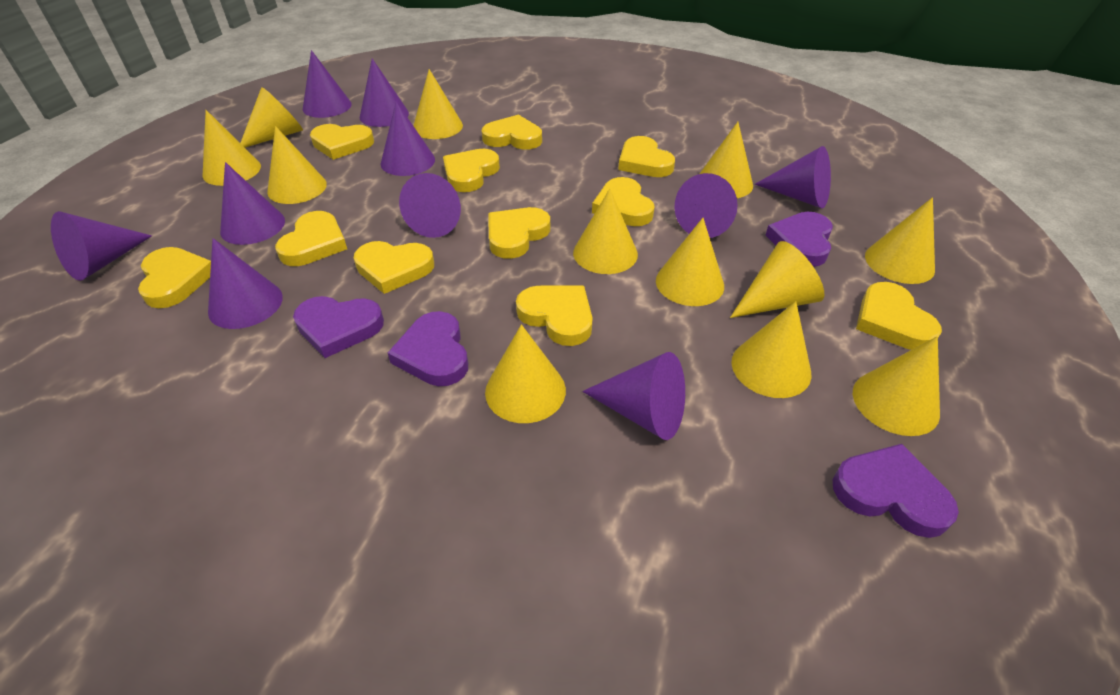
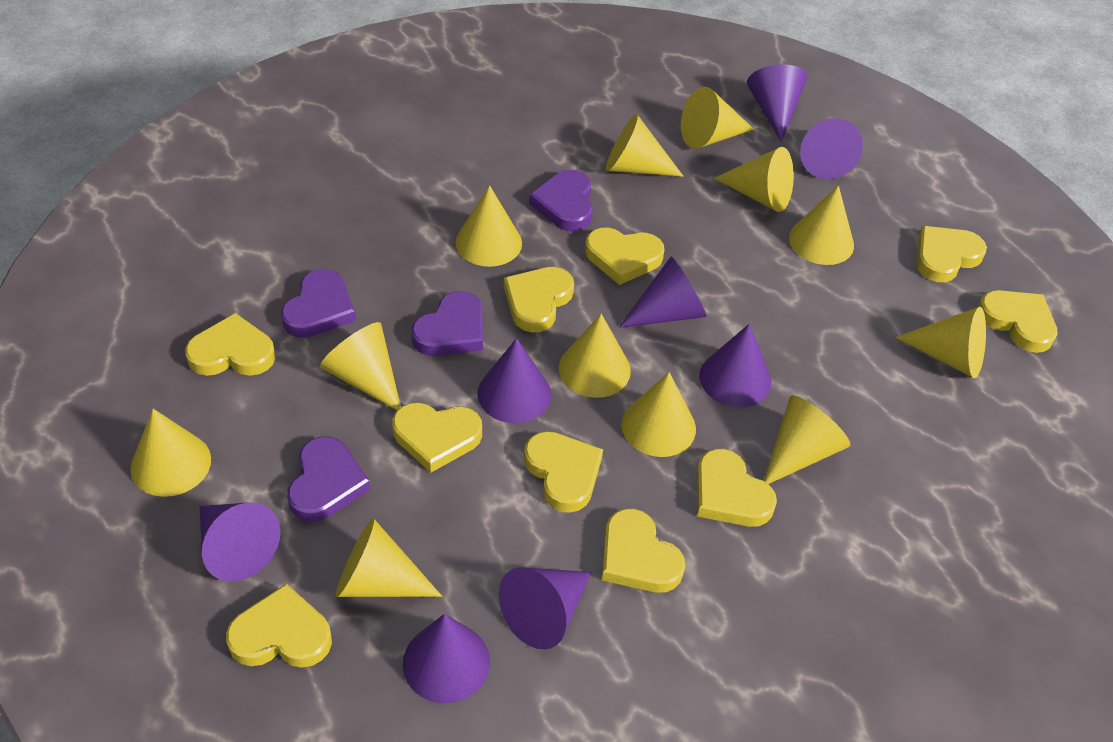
purple cone: 10 -> 8
yellow heart: 11 -> 10

